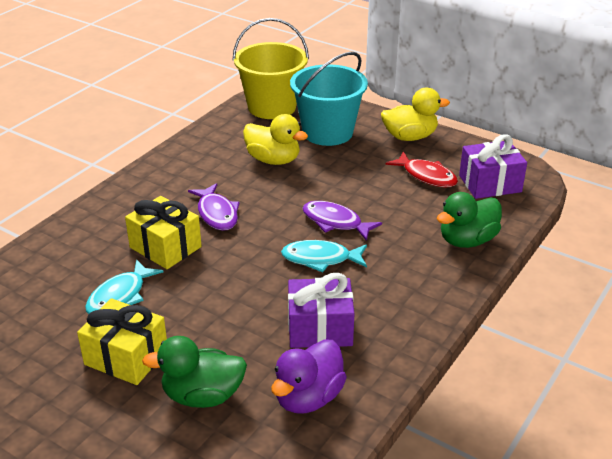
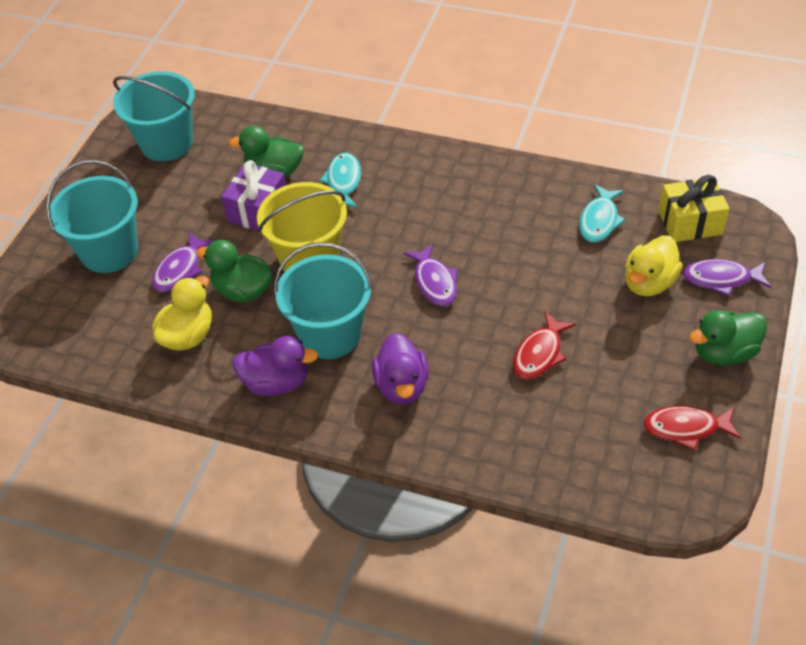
green duck: 2 -> 3
purple duck: 1 -> 2
purple fish: 2 -> 3
purple gift: 2 -> 1
red fish: 1 -> 2
turquoise bucket: 1 -> 3
yellow gift: 2 -> 1

